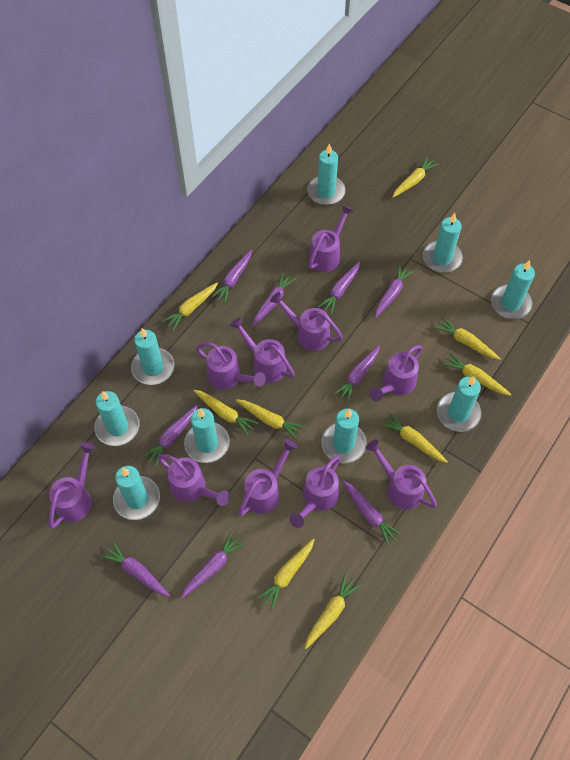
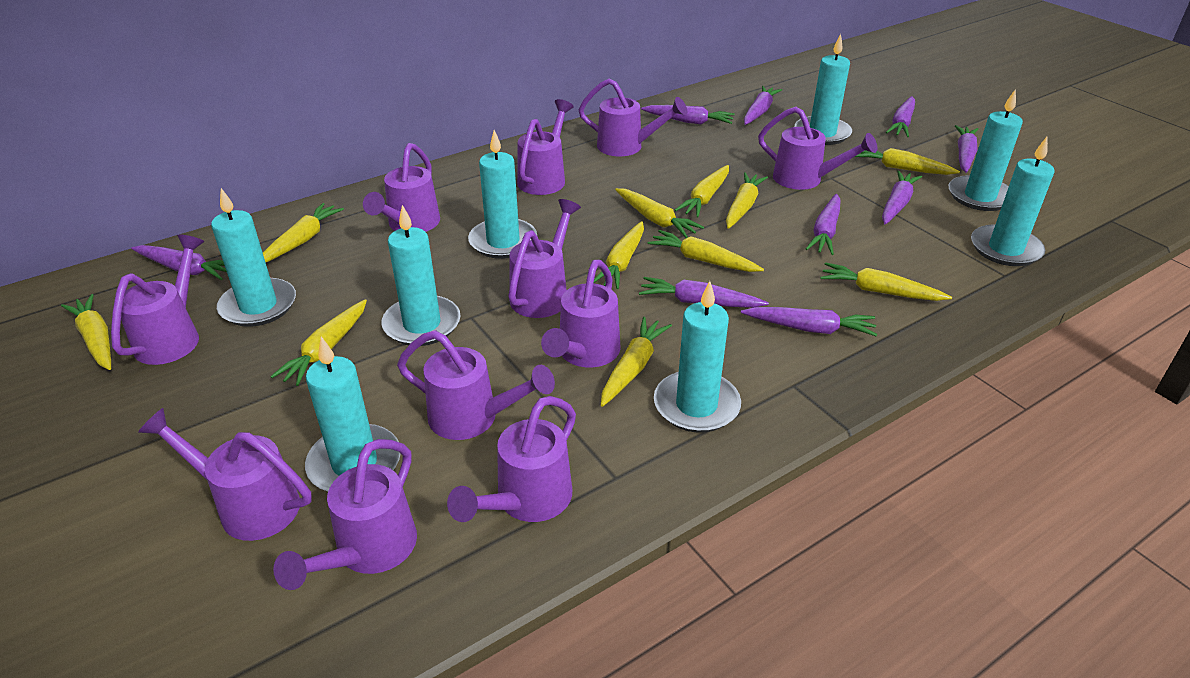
purple watering can: 10 -> 11
turquoise candle: 9 -> 8
yellow carrot: 9 -> 11

